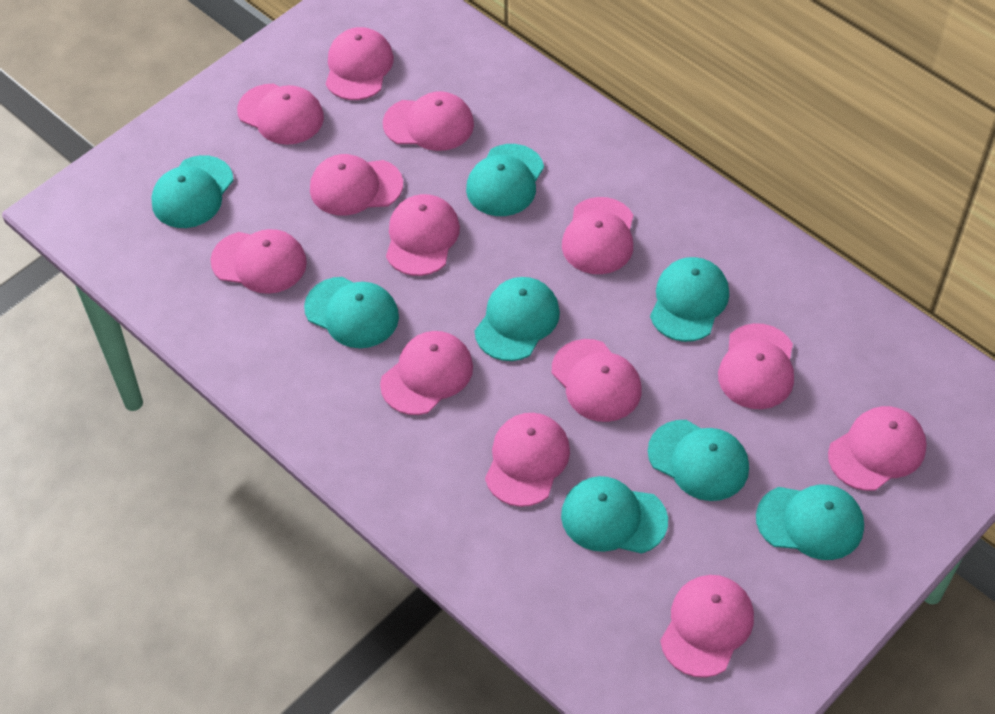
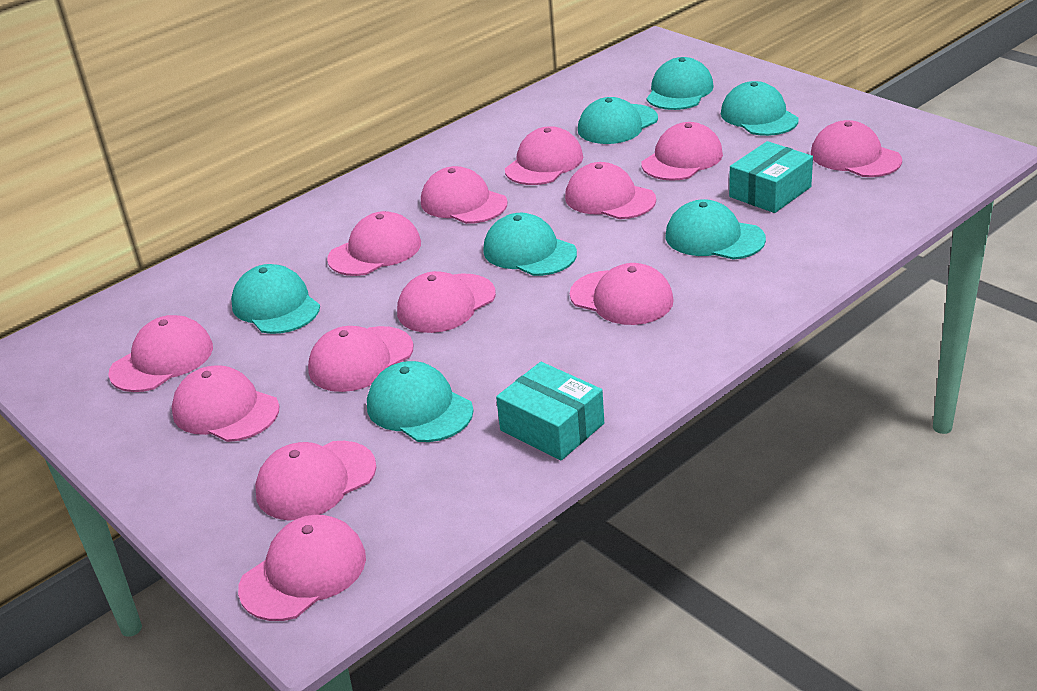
turquoise box: 0 -> 2
turquoise cap: 8 -> 7

